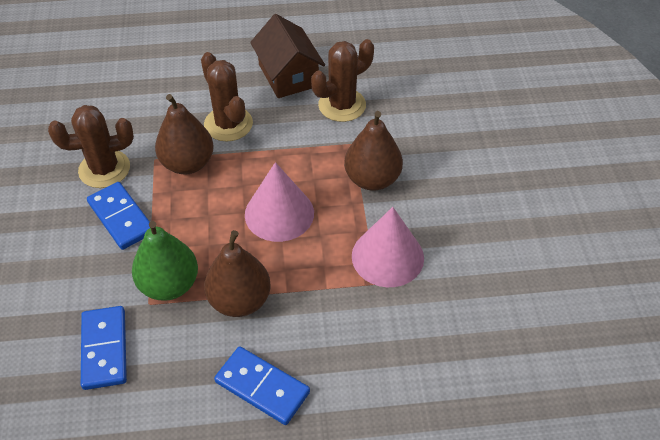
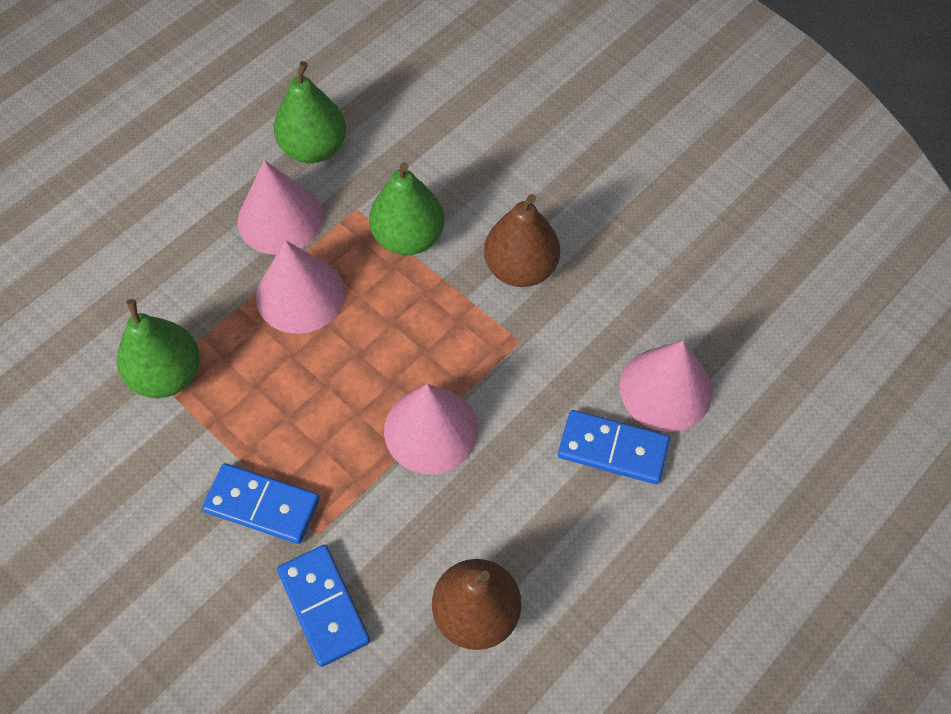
brown cactus: 3 -> 0
brown house: 1 -> 0
brown pear: 3 -> 2
green pear: 1 -> 3
pink cone: 2 -> 4

